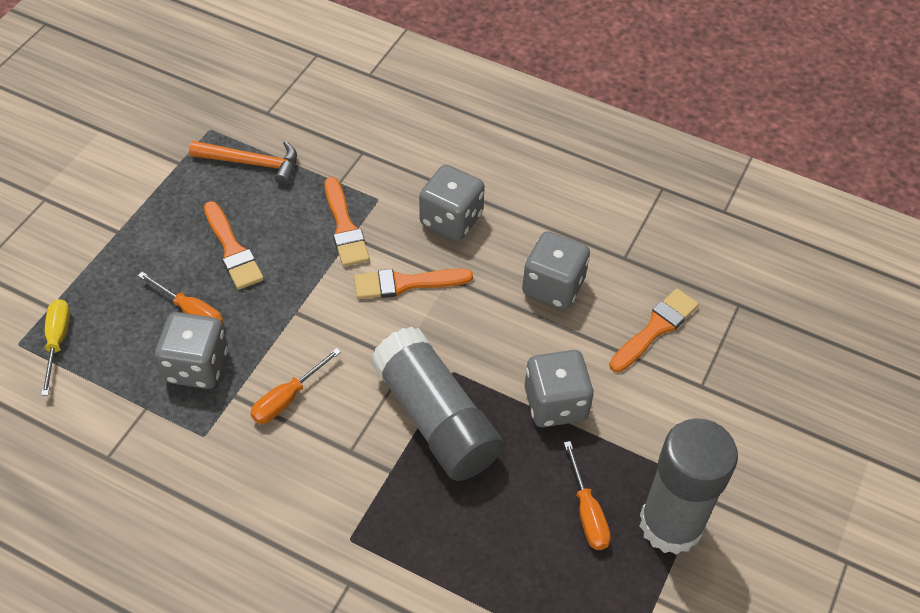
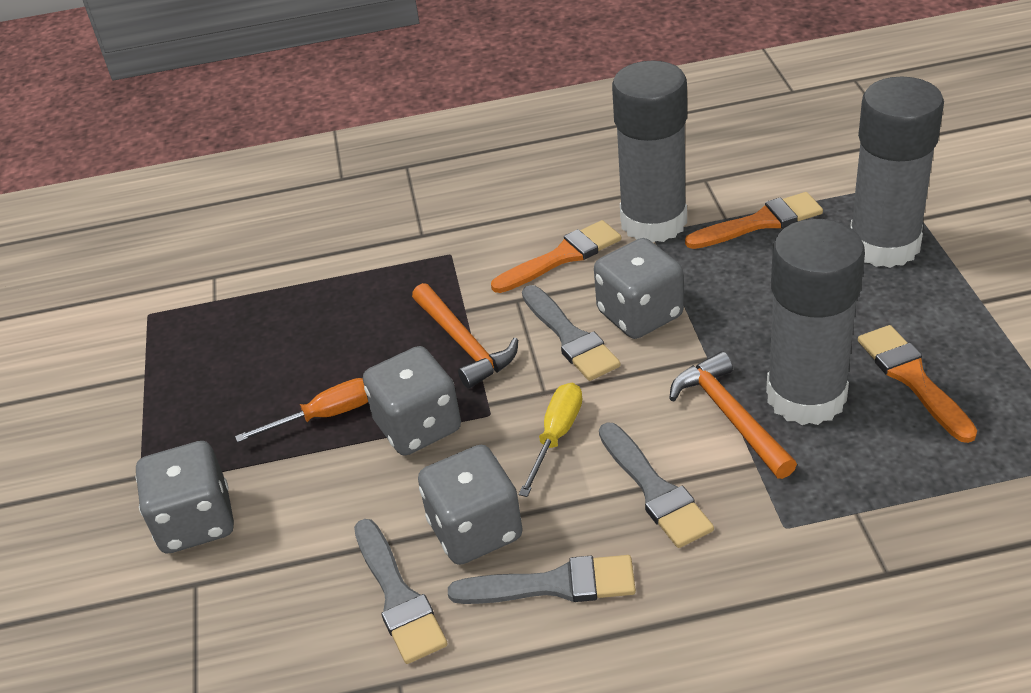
grey brush: 0 -> 4
grey glue stick: 2 -> 3
orange brush: 4 -> 3
orange hammer: 1 -> 2
orange screwdriver: 3 -> 1

